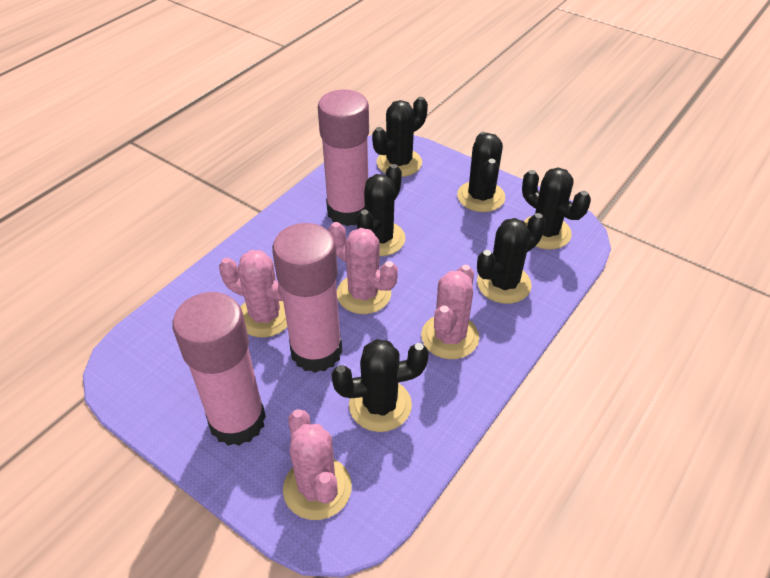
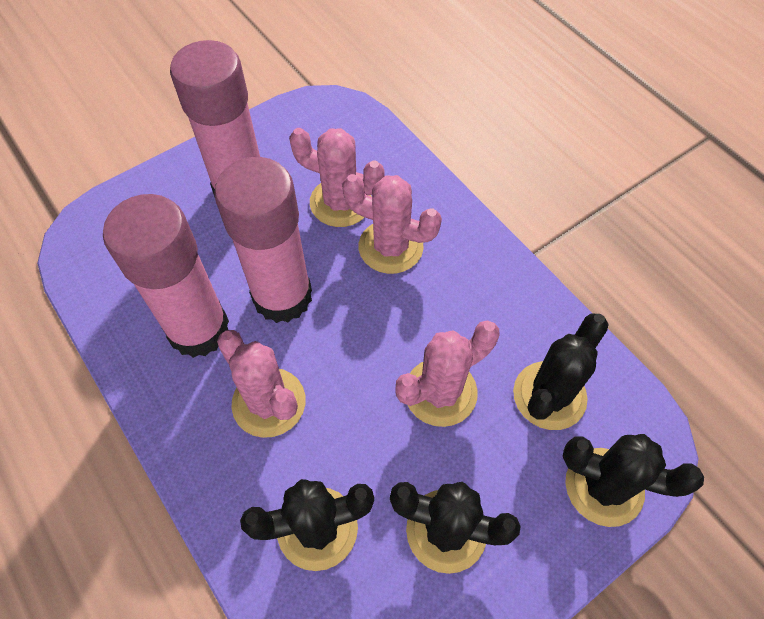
black cactus: 6 -> 4

